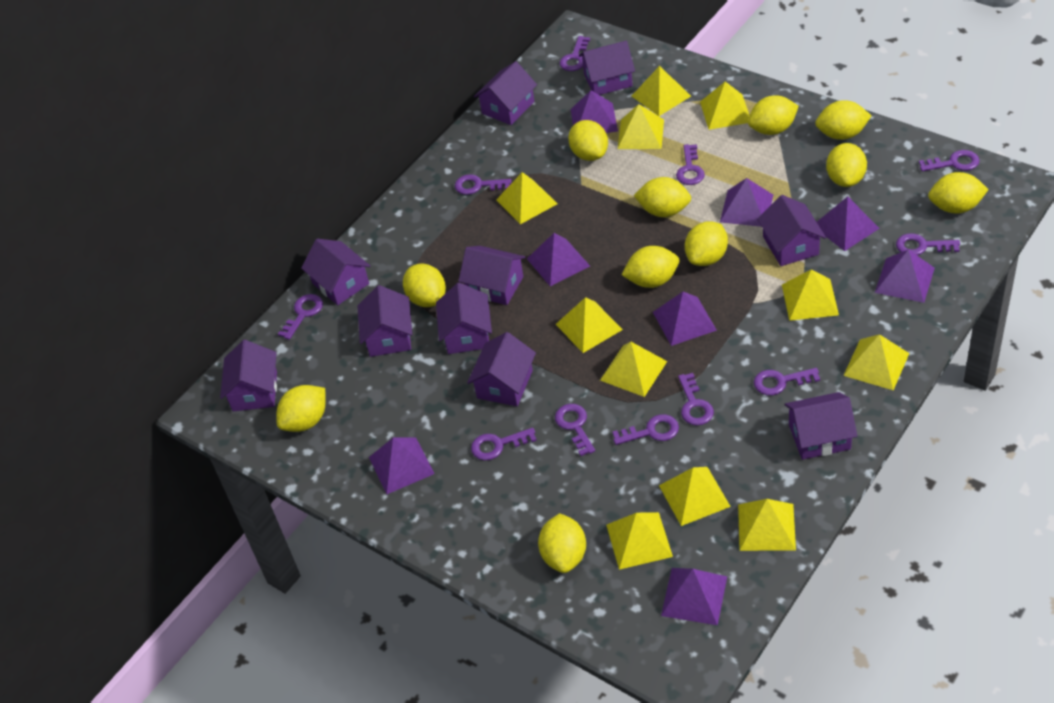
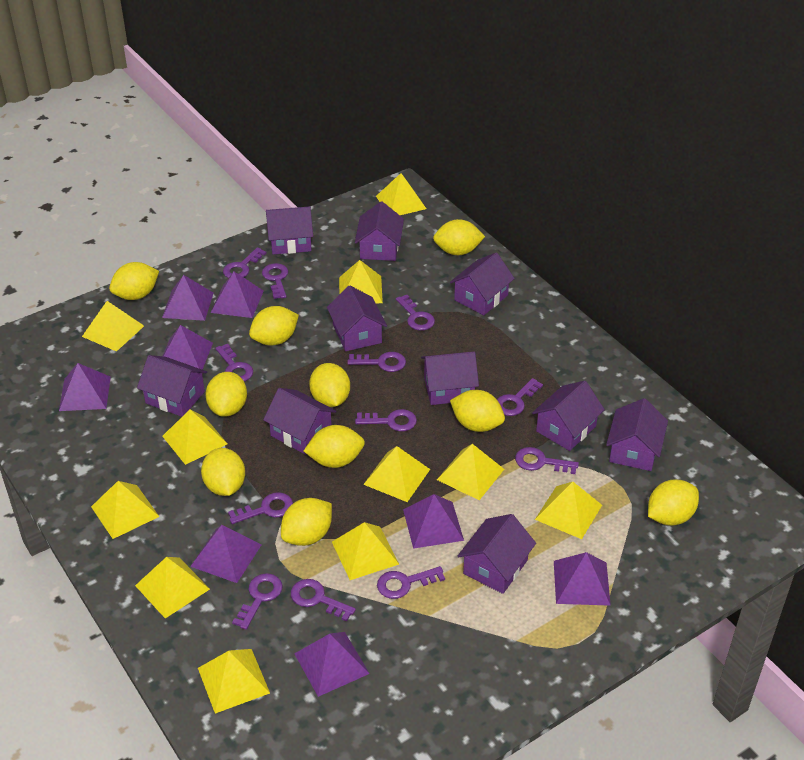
purple key: 11 -> 12
yellow lemon: 11 -> 10

